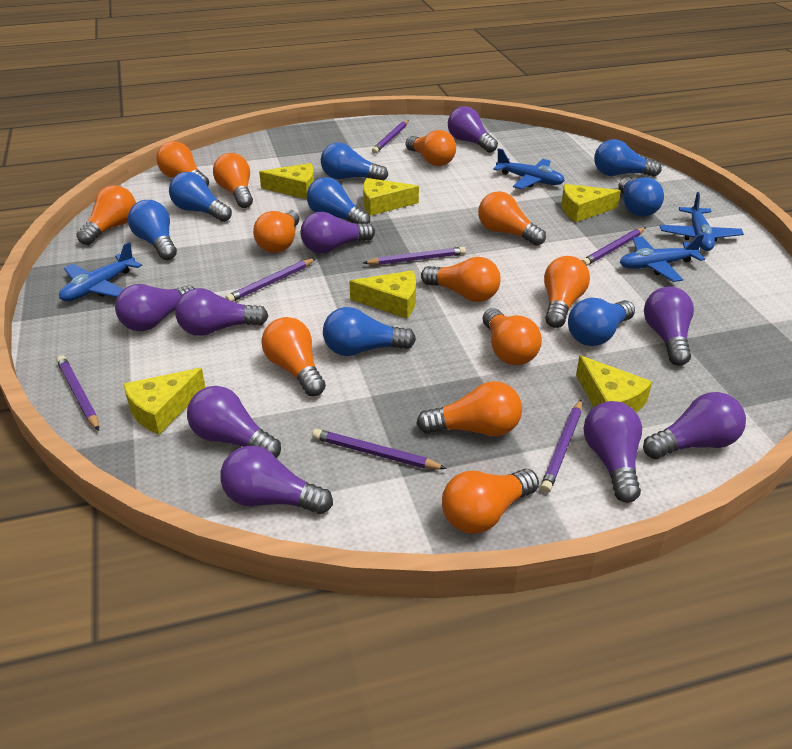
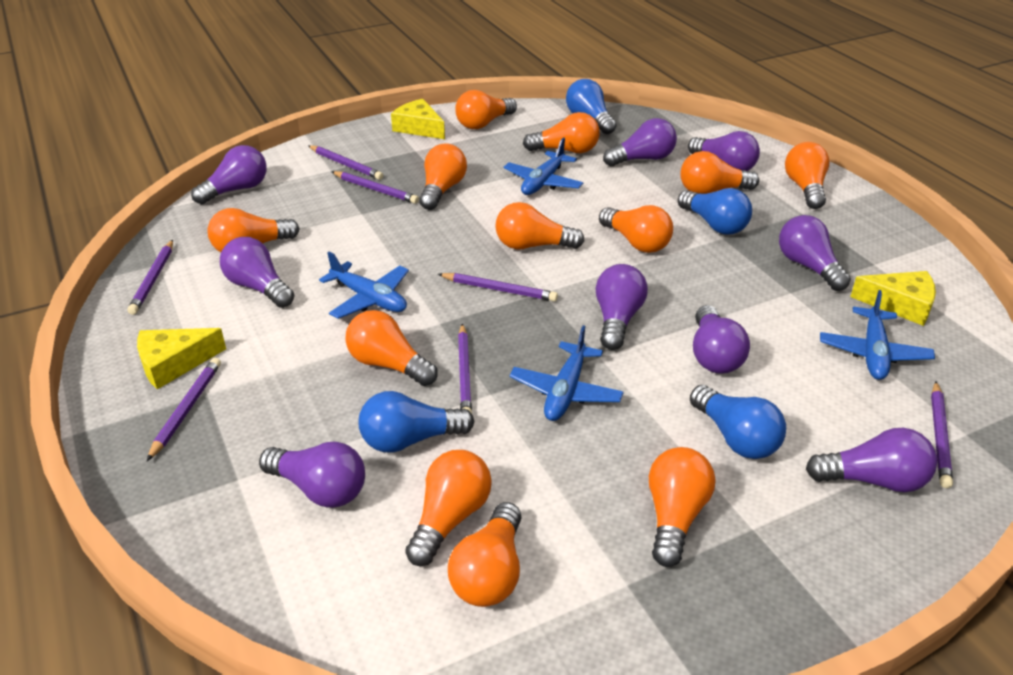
blue light bulb: 8 -> 4
yellow cheese: 6 -> 3

